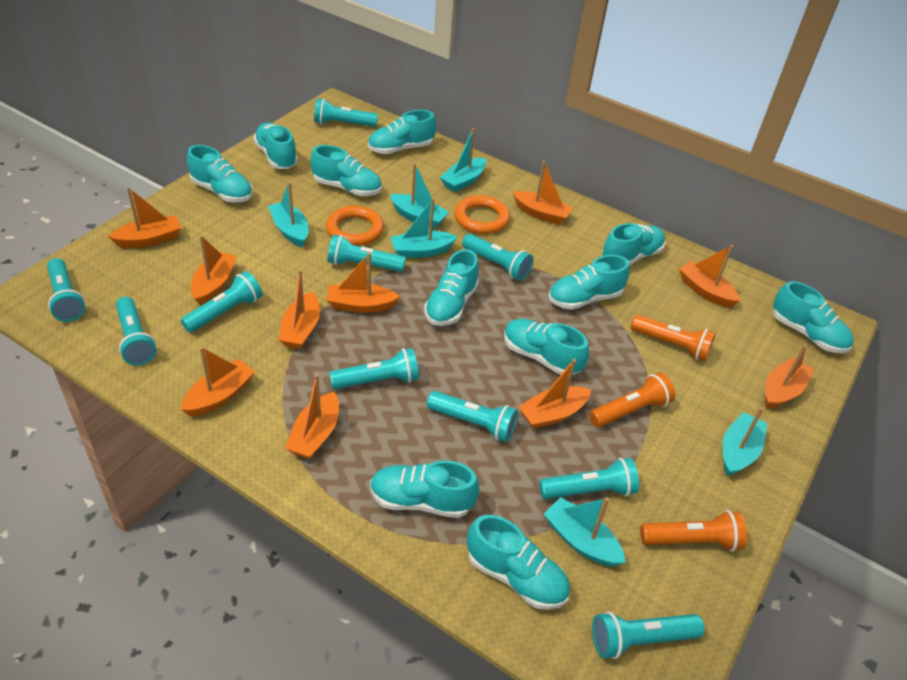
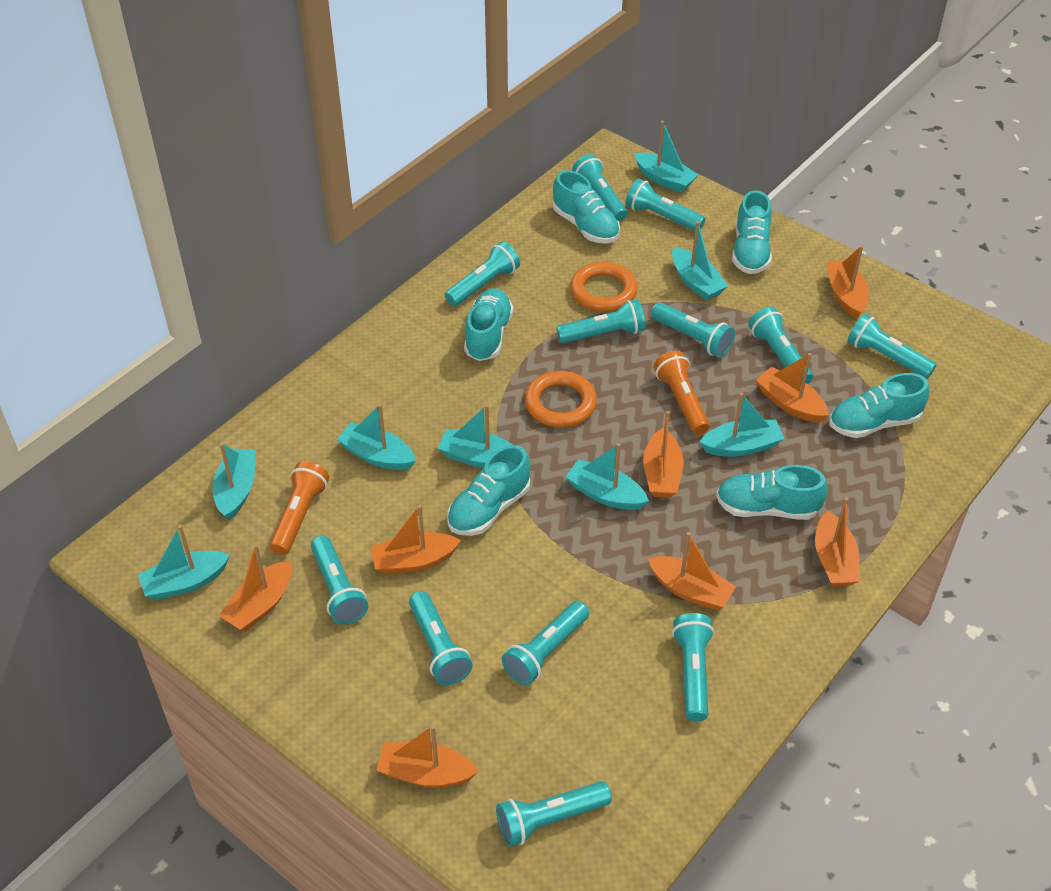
orange boat: 10 -> 8
orange flashlight: 3 -> 2
turquoise boat: 6 -> 8
turquoise flashlight: 10 -> 12
turquoise shoe: 11 -> 6

